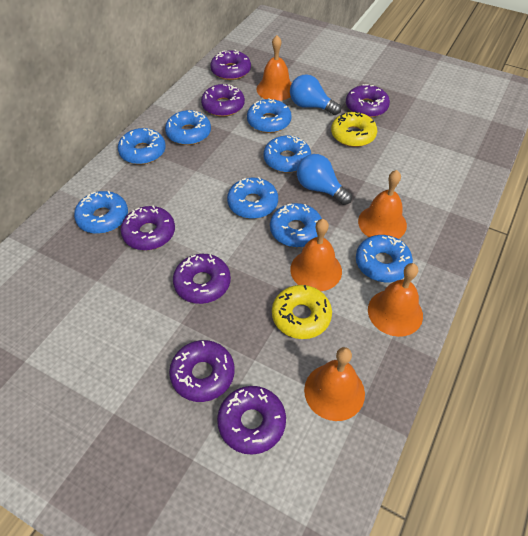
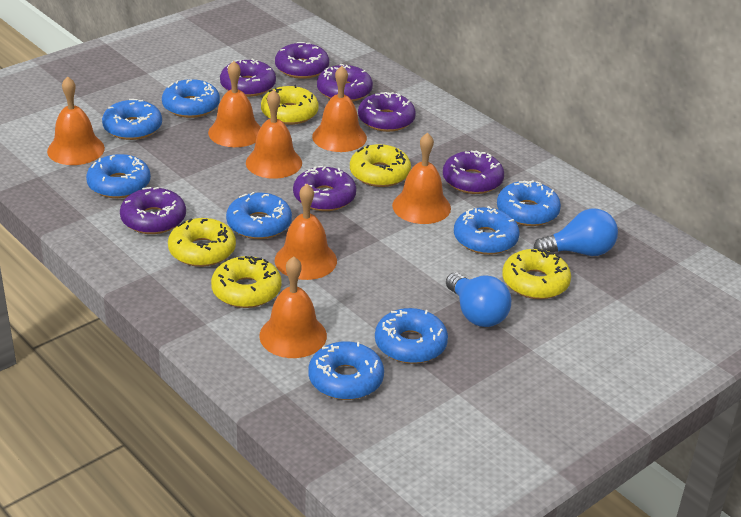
orange bell: 5 -> 7
yellow donut: 2 -> 5

